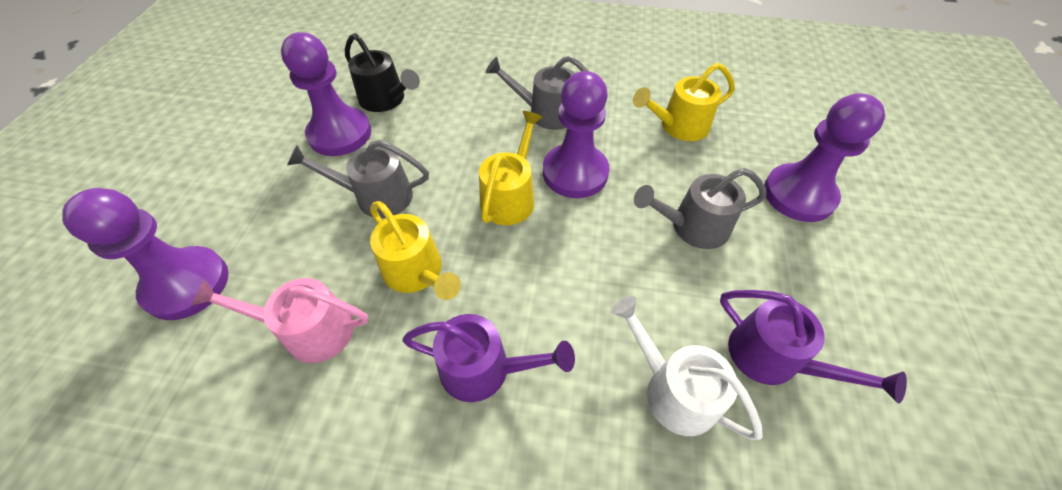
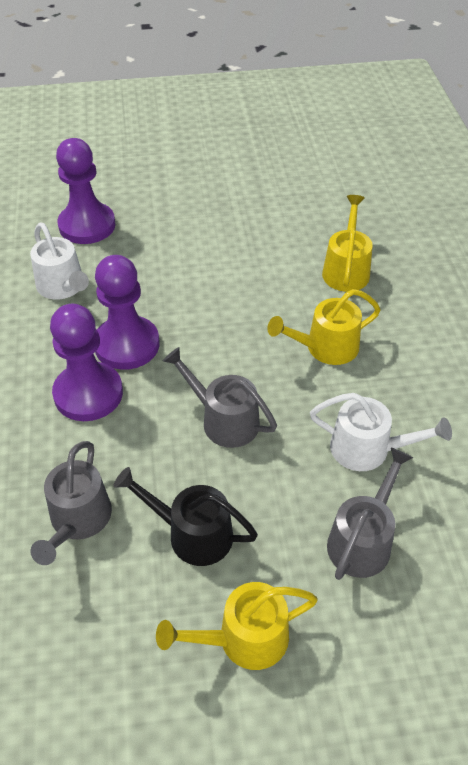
pink watering can: 1 -> 0
purple pawn: 4 -> 3
purple watering can: 2 -> 0
white watering can: 1 -> 2

